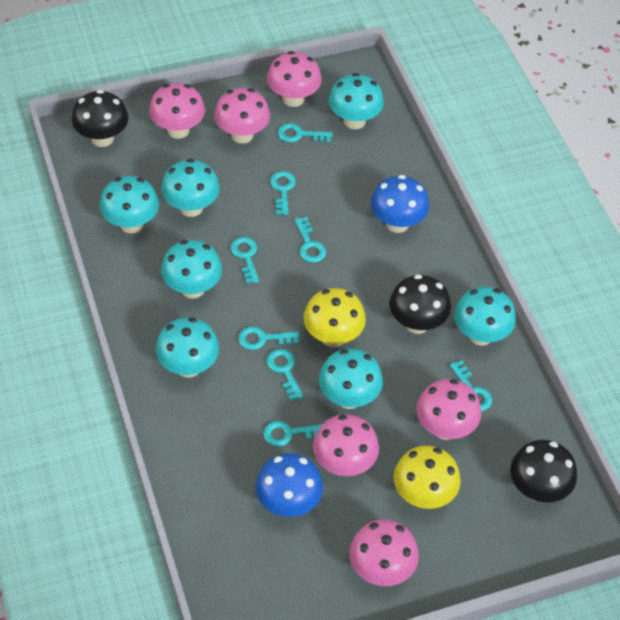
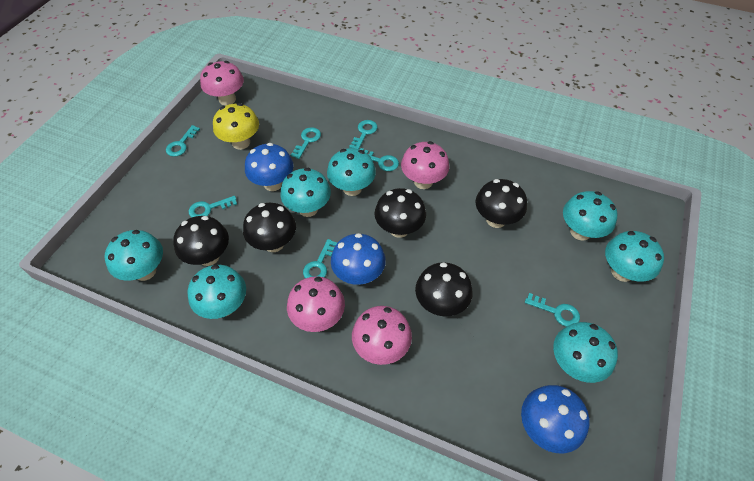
black mushroom: 3 -> 5
blue mushroom: 2 -> 3
pink mushroom: 6 -> 4
turquoise key: 8 -> 7
yellow mushroom: 2 -> 1

